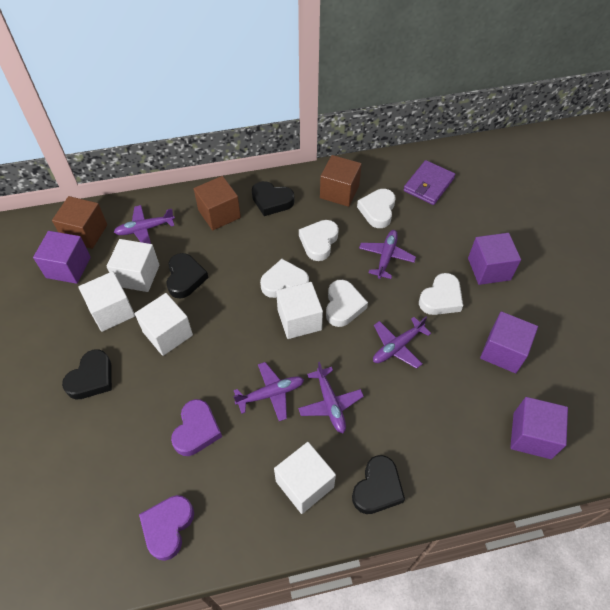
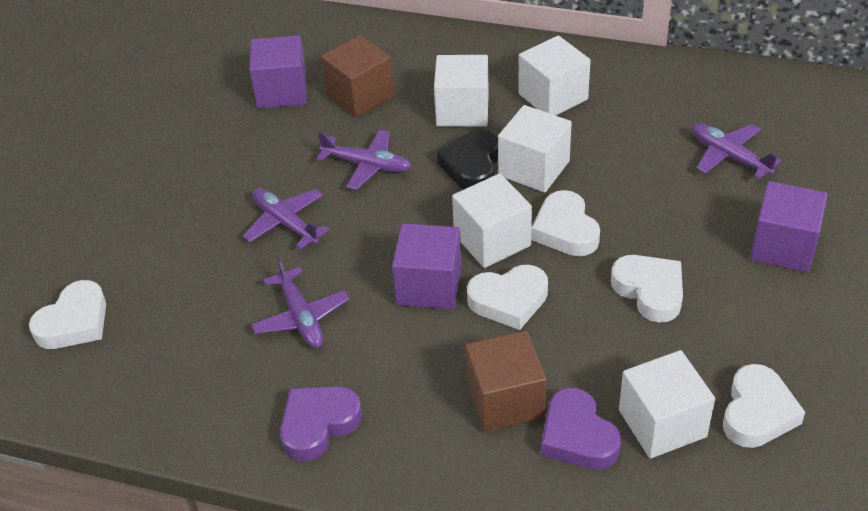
black heart: 4 -> 1
brown cube: 3 -> 2
purple cube: 4 -> 3
purple plane: 5 -> 4
purple wallet: 1 -> 0

